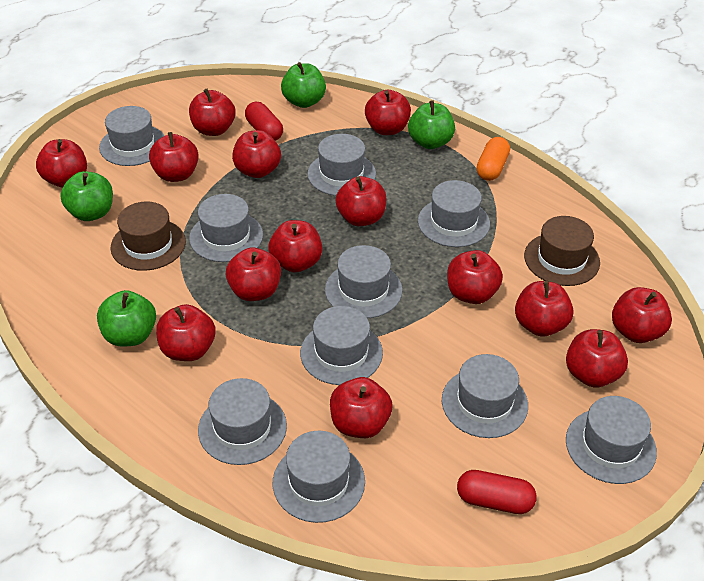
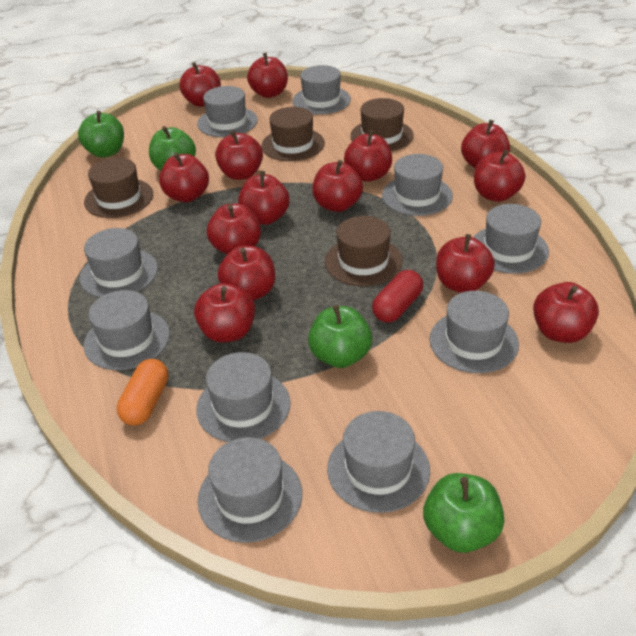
brown hat: 2 -> 4
red capsule: 2 -> 1

